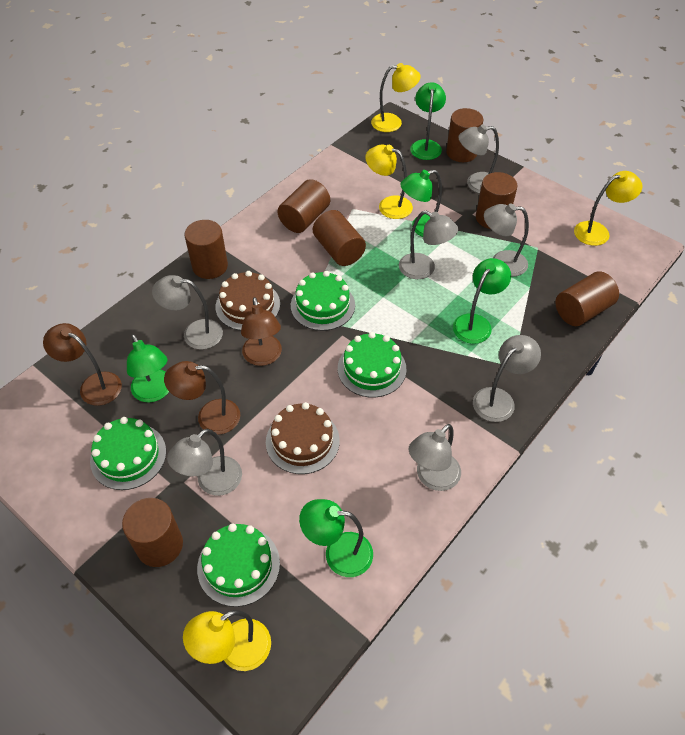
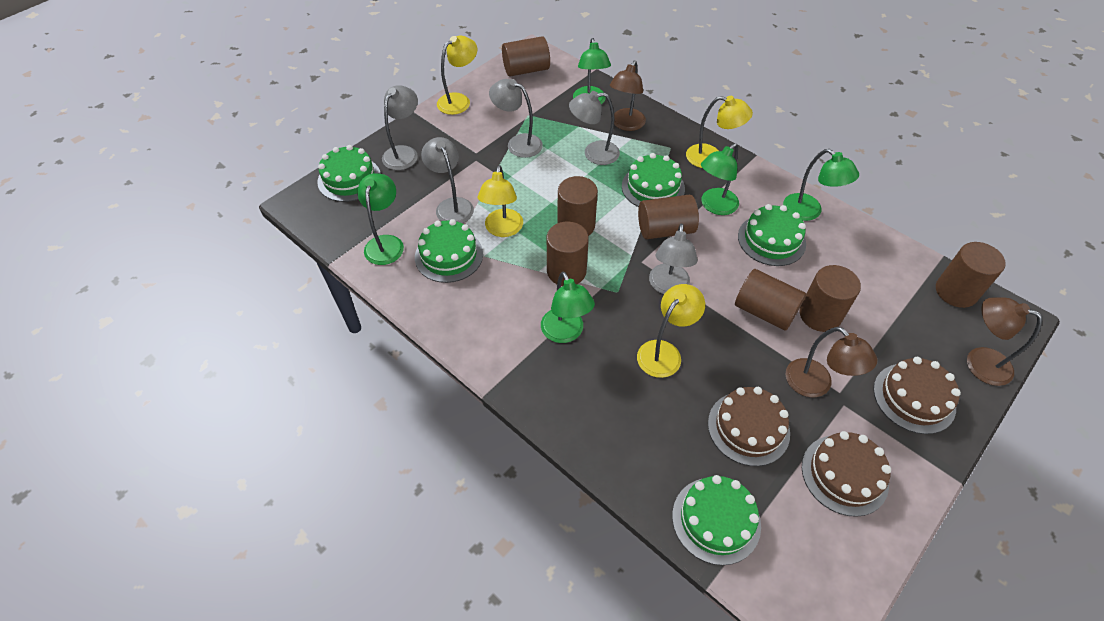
brown cake: 2 -> 3
green cake: 4 -> 5
grey lamp: 7 -> 5

